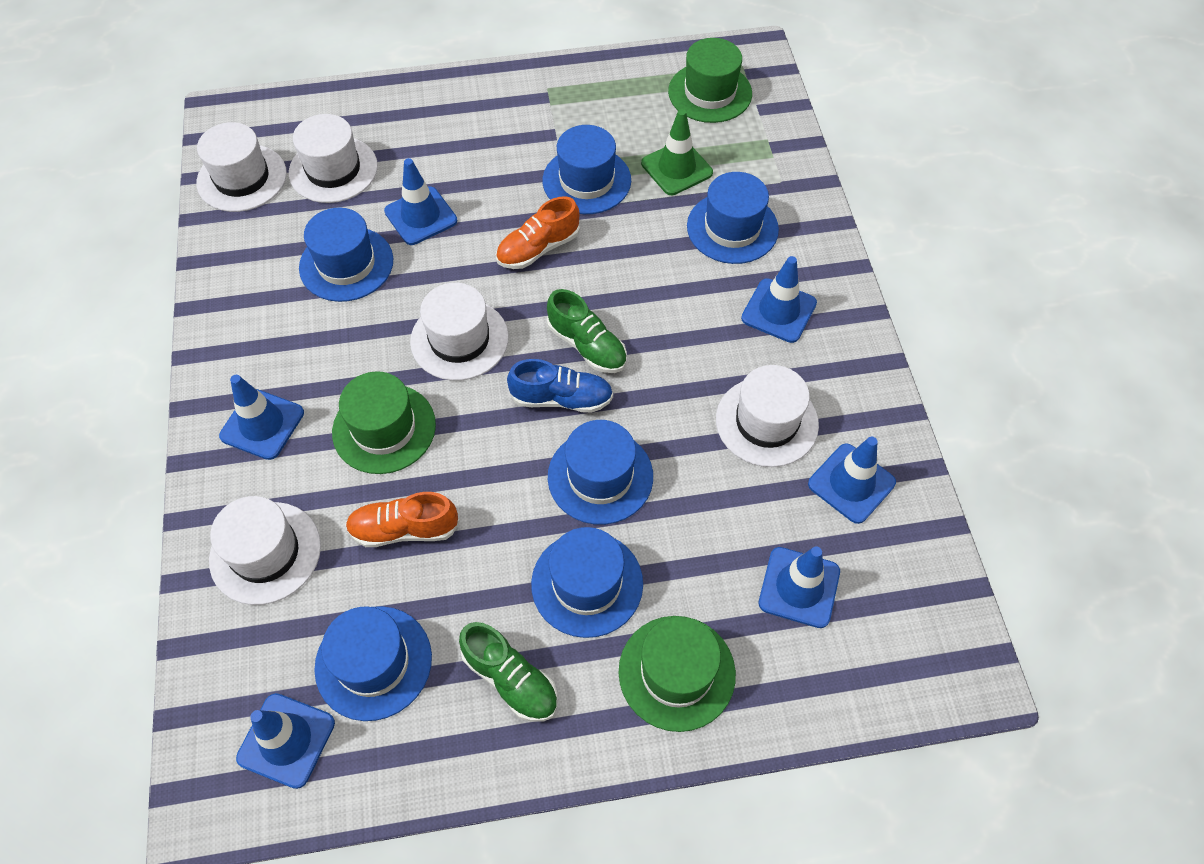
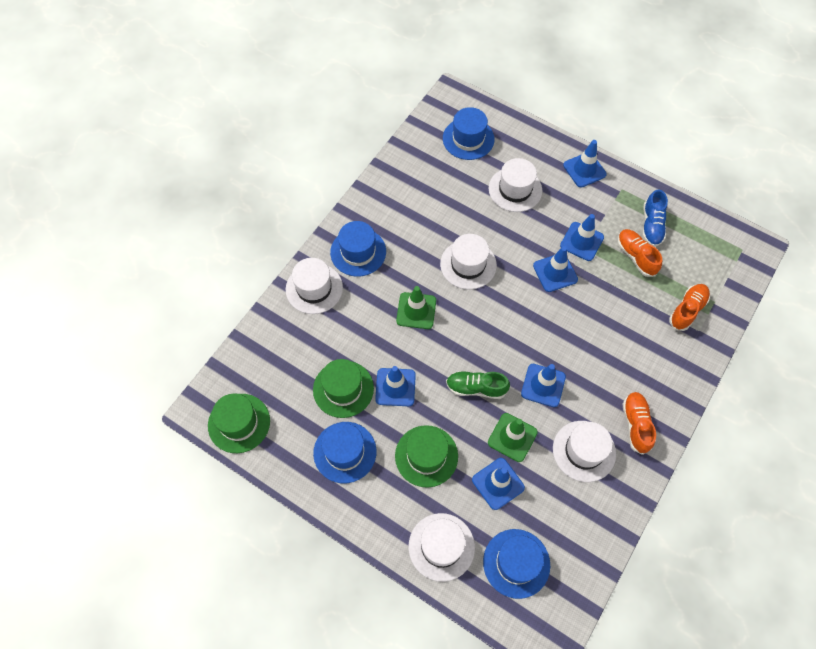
blue hat: 6 -> 4
green shoe: 2 -> 1
green traffic cone: 1 -> 2
orange shoe: 2 -> 3

